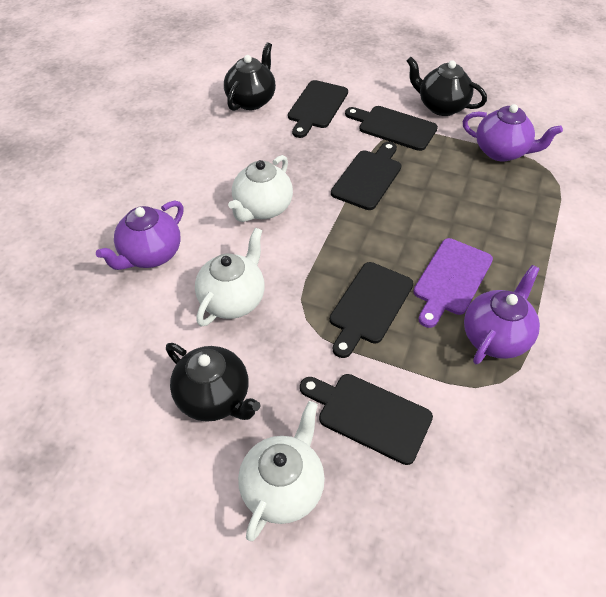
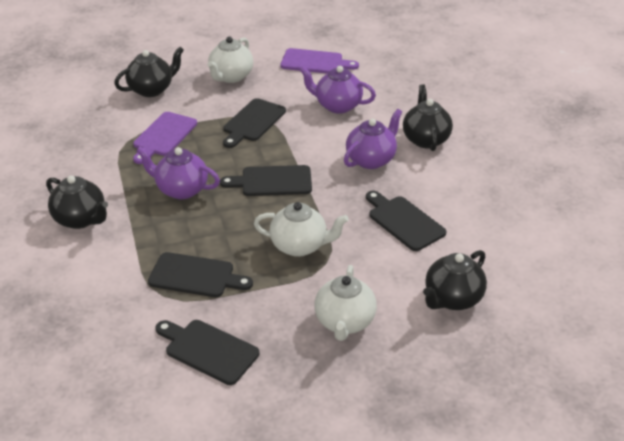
black teapot: 3 -> 4
purple cutting board: 1 -> 2

